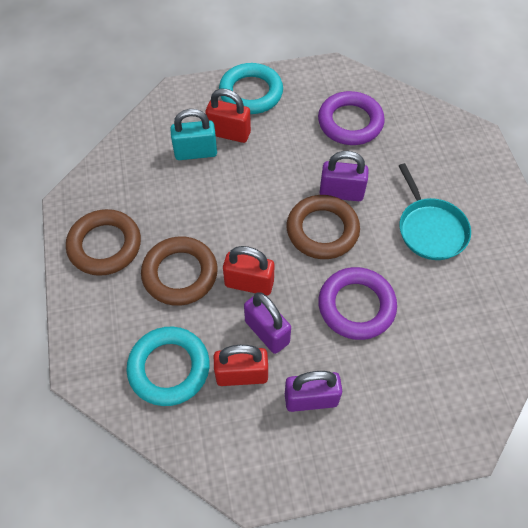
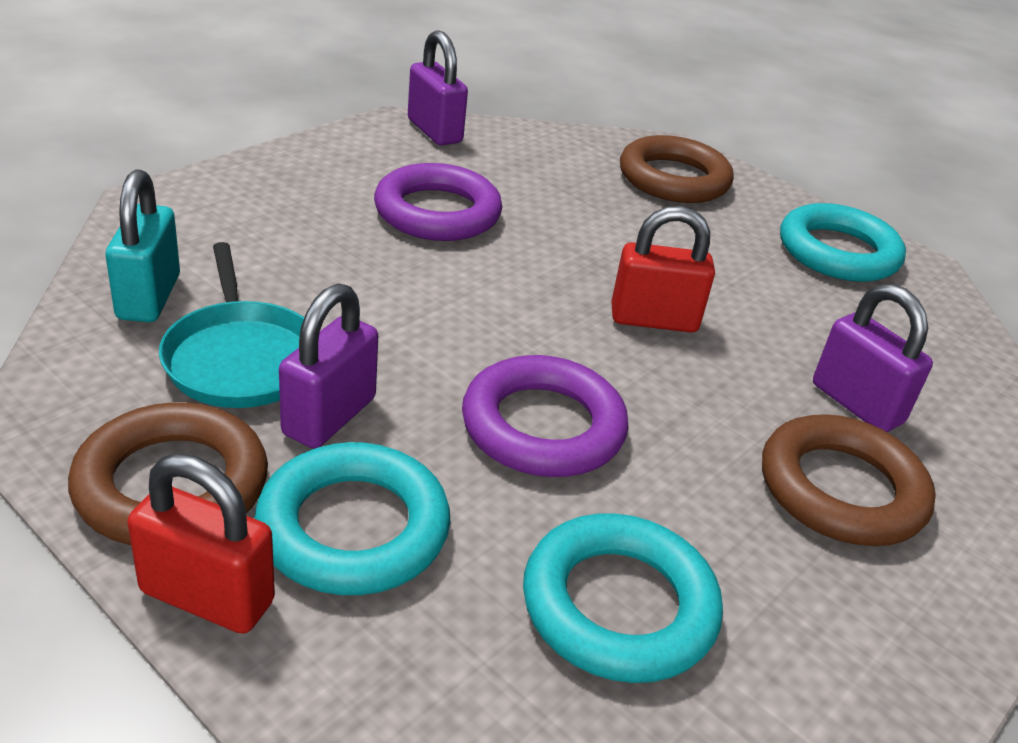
red padlock: 3 -> 2
turquoise ring: 2 -> 3

